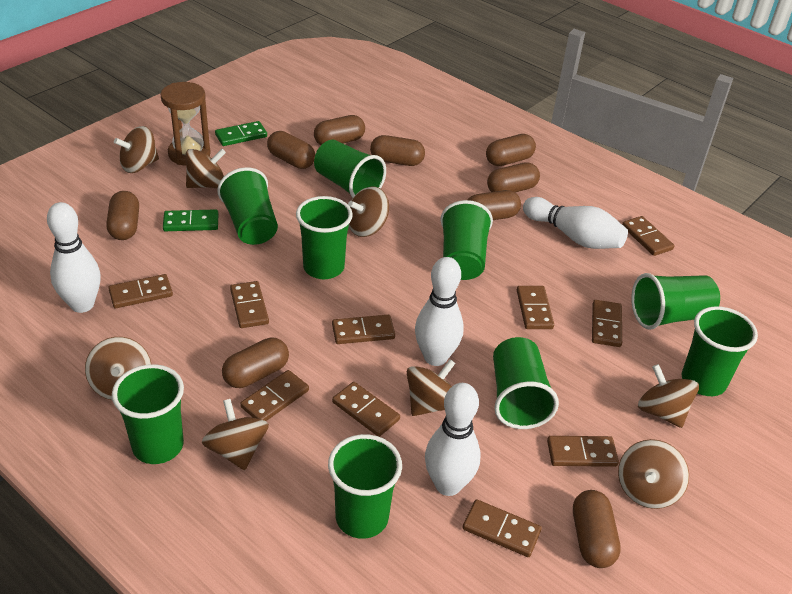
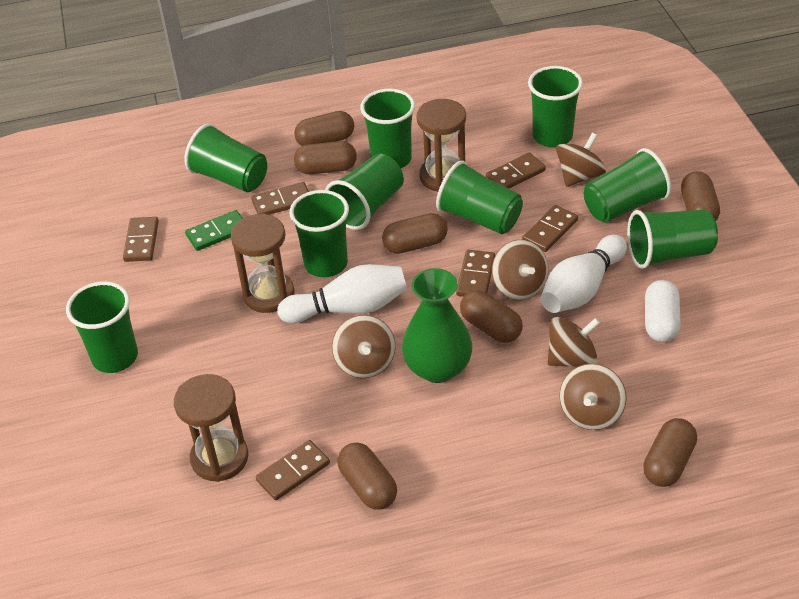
brown capsule: 9 -> 7
brown domino: 10 -> 6
brown hourglass: 1 -> 3
brown spinning top: 8 -> 5
green domino: 2 -> 1
green vase: 0 -> 1
white bowling pin: 4 -> 2
white capsule: 0 -> 1

